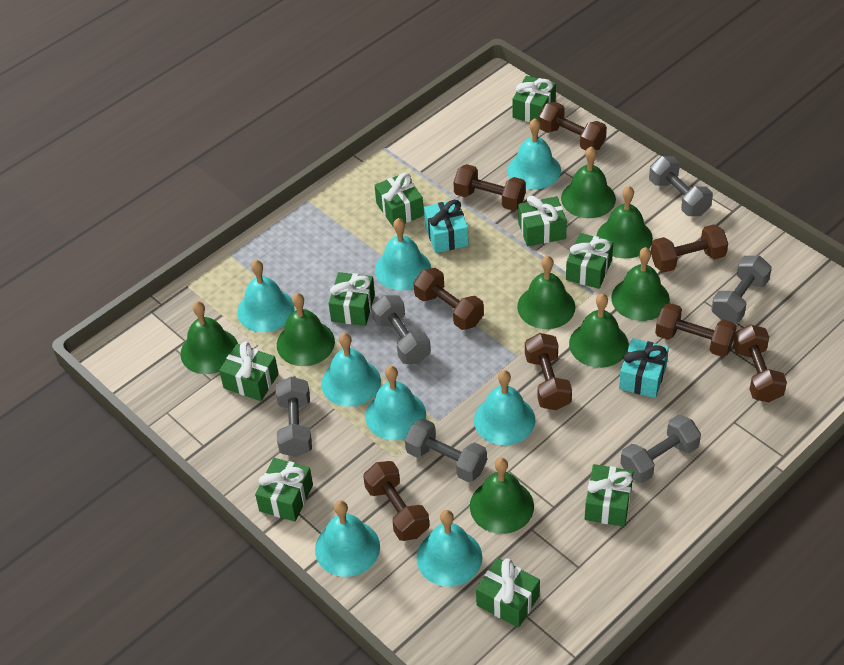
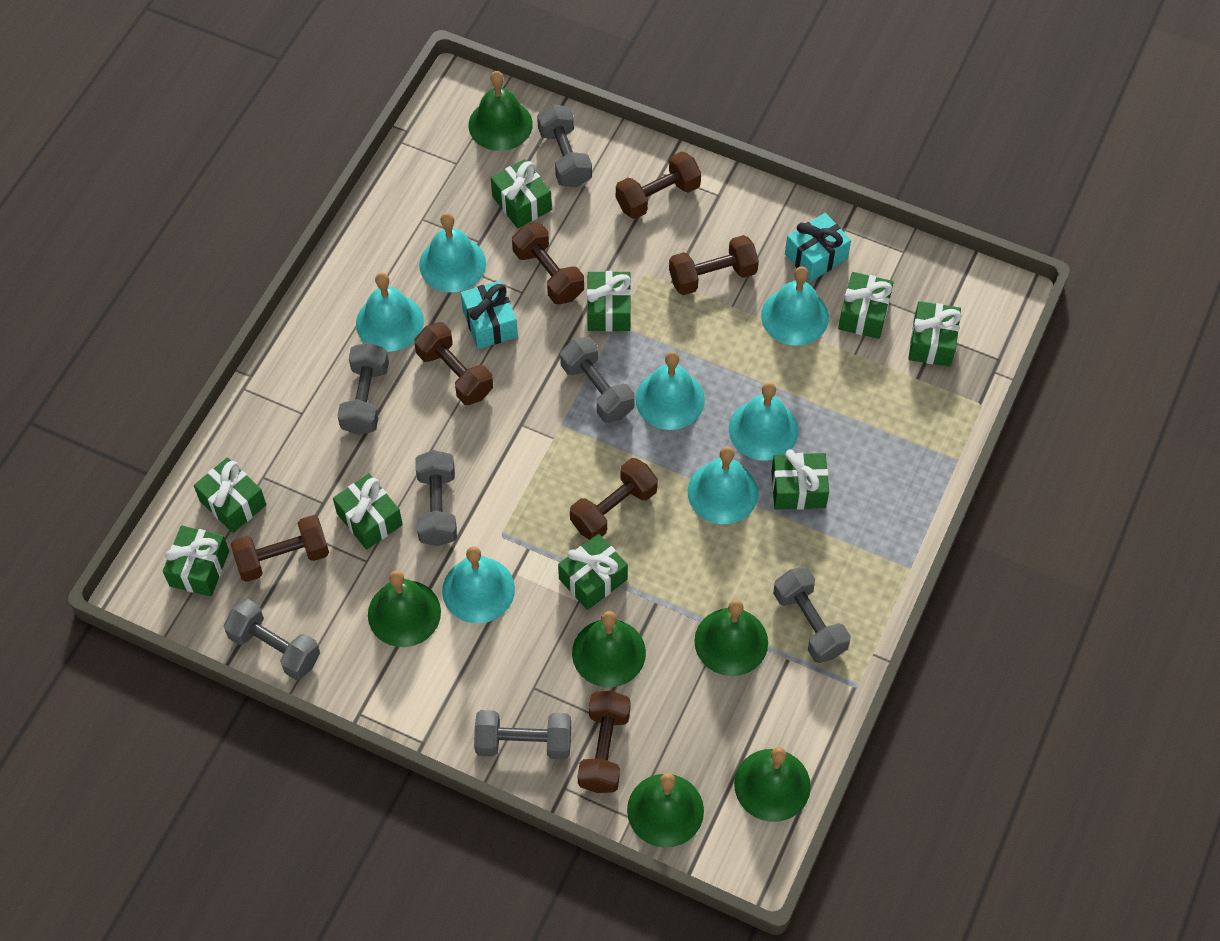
brown dumbbell: 8 -> 7
green bell: 8 -> 6
grey dumbbell: 6 -> 7
turquoise bell: 8 -> 7

